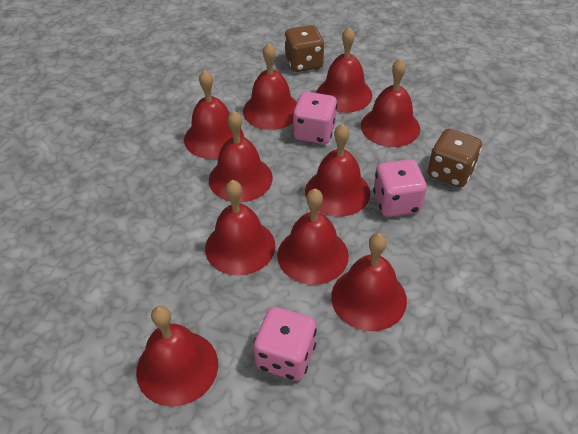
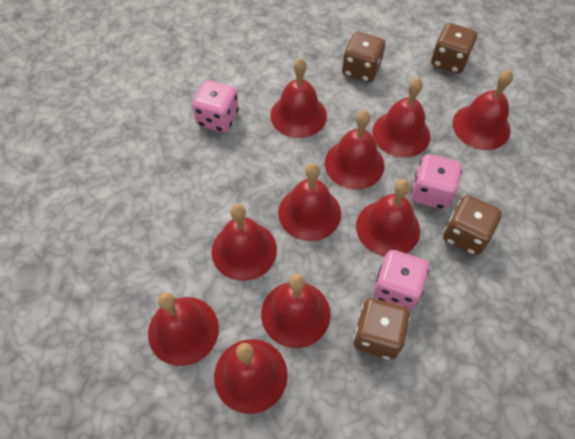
brown dice: 2 -> 4

